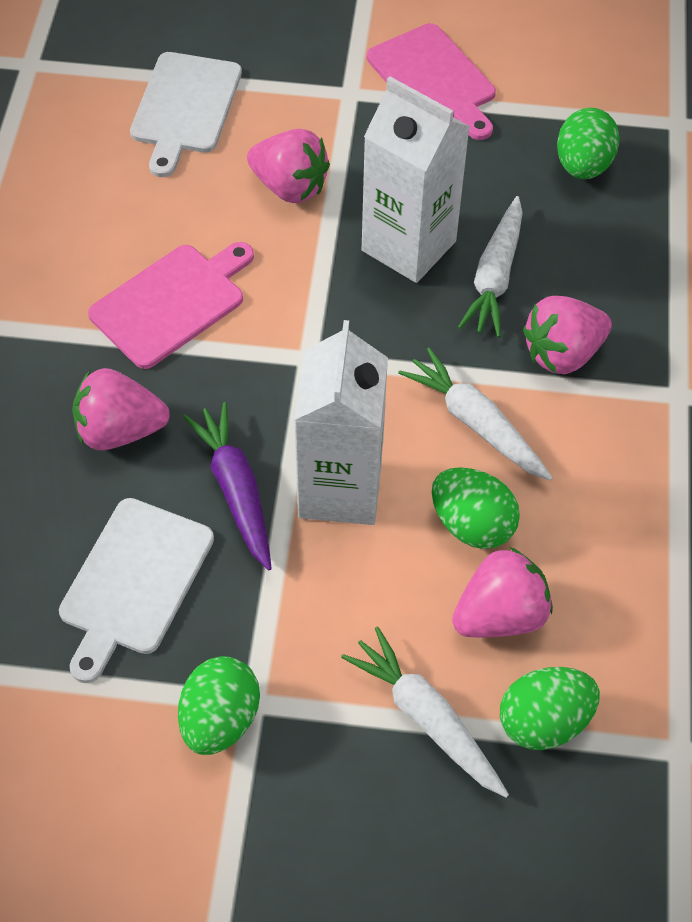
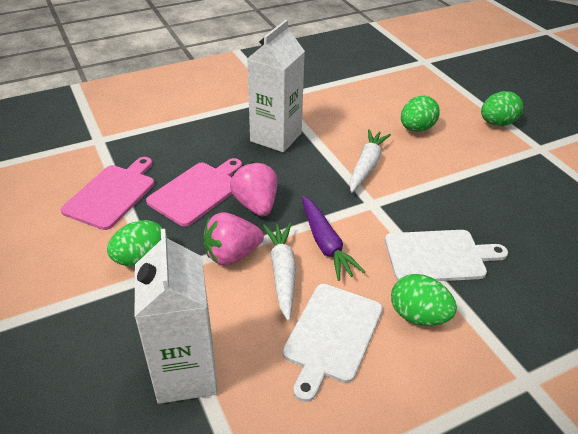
pink strawberry: 4 -> 2
white carrot: 3 -> 2

